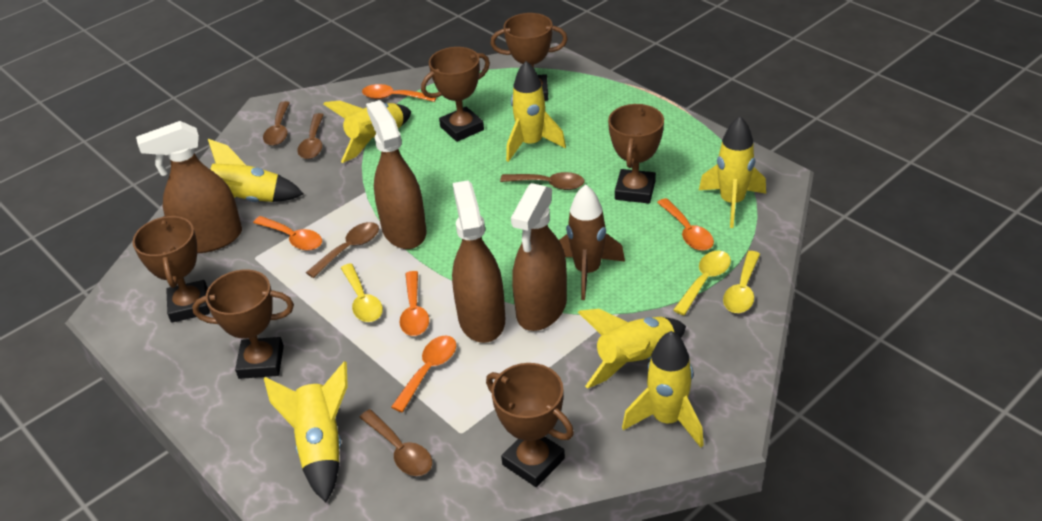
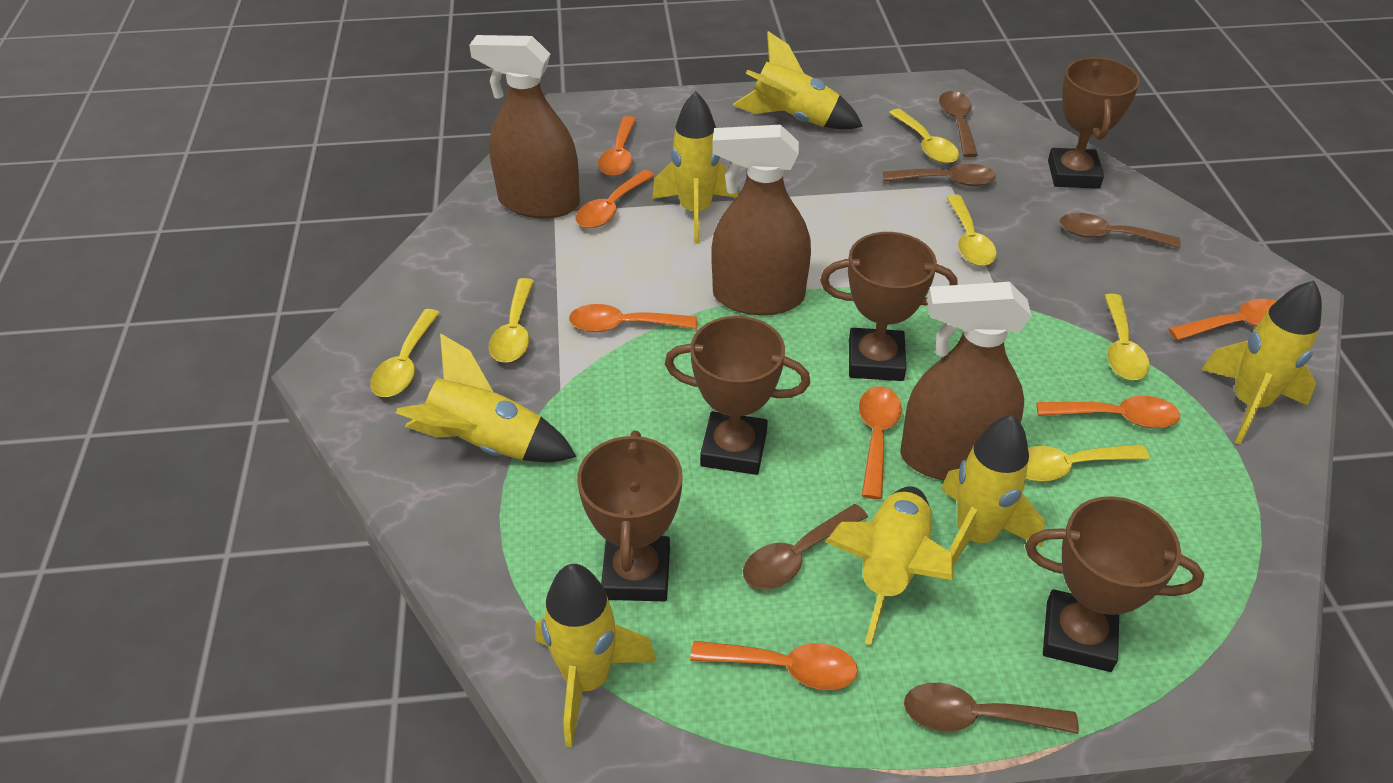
brown rocket: 1 -> 0
brown spray bottle: 4 -> 3
brown trophy: 6 -> 5
orange spoon: 5 -> 7
yellow spoon: 3 -> 6

